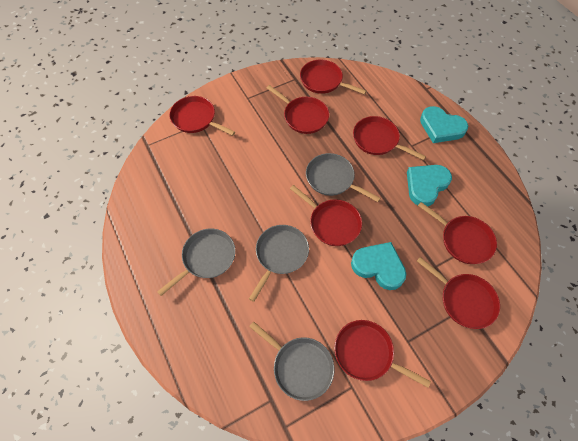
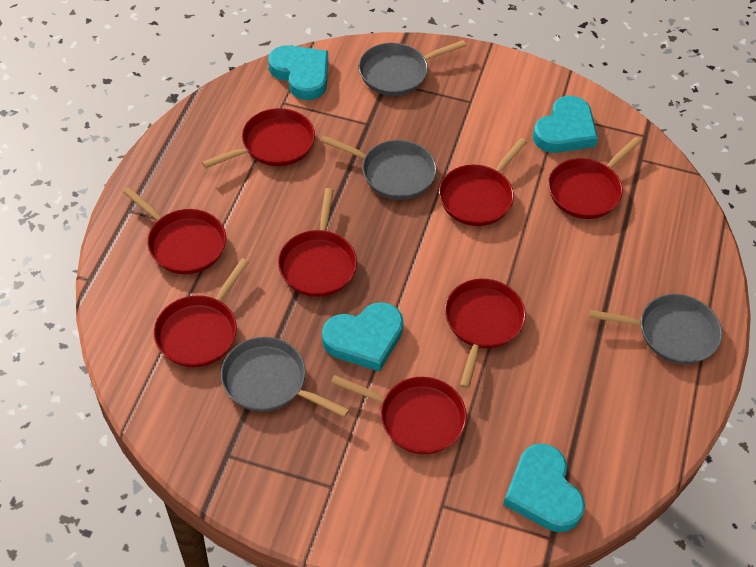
turquoise heart: 3 -> 4

